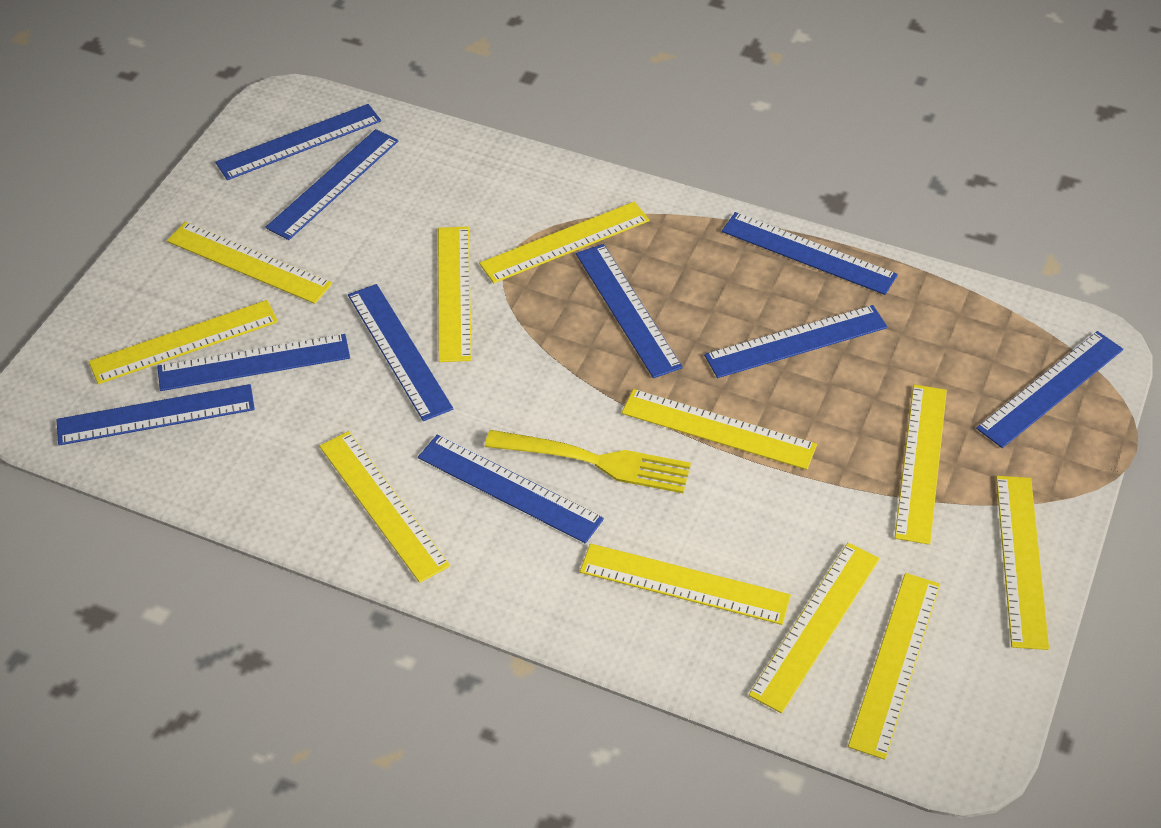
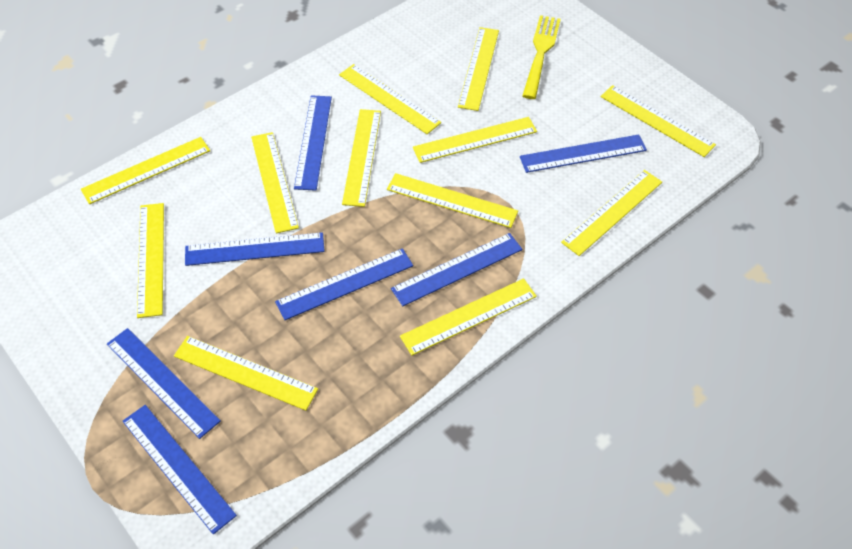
blue ruler: 10 -> 7
yellow ruler: 11 -> 12

